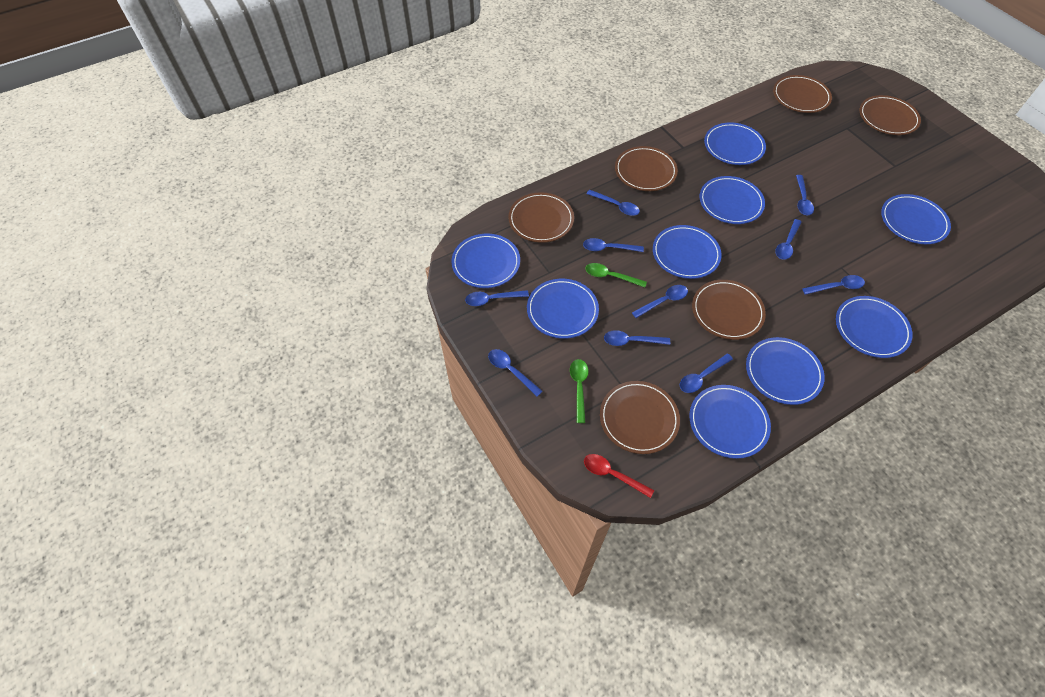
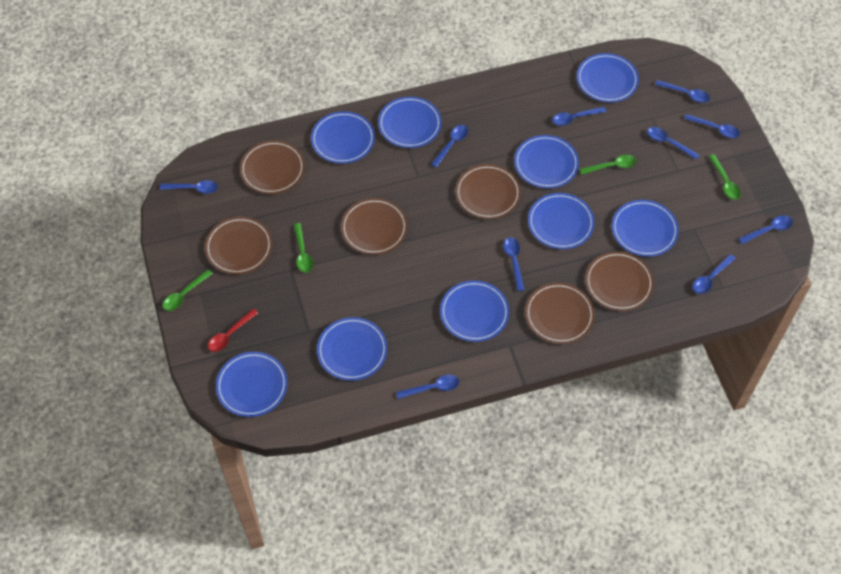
green spoon: 2 -> 4

